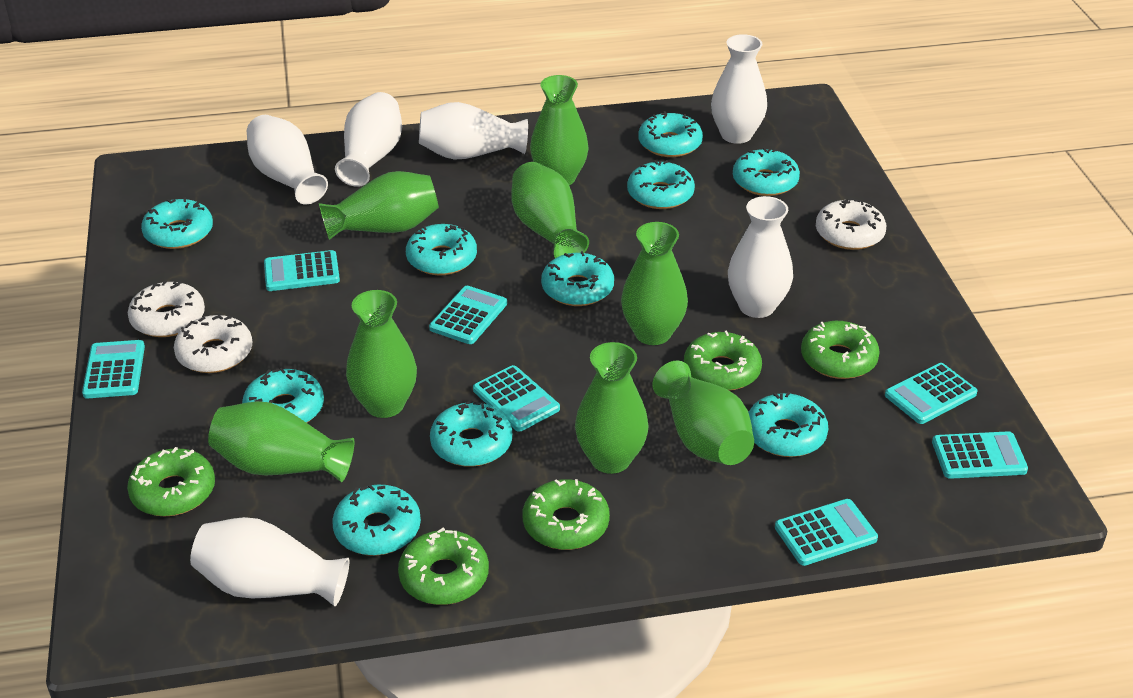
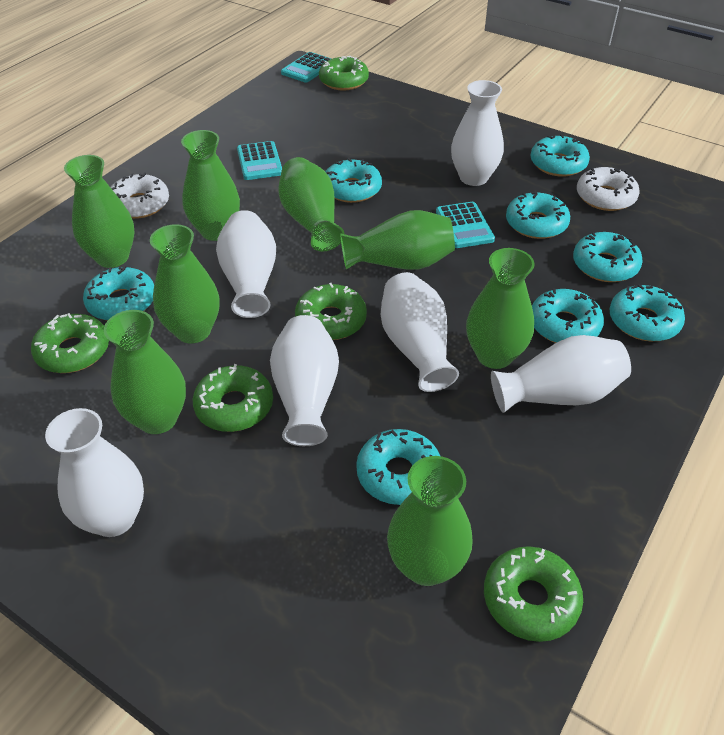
turquoise calculator: 7 -> 3
turquoise donut: 10 -> 8
white donut: 3 -> 2

